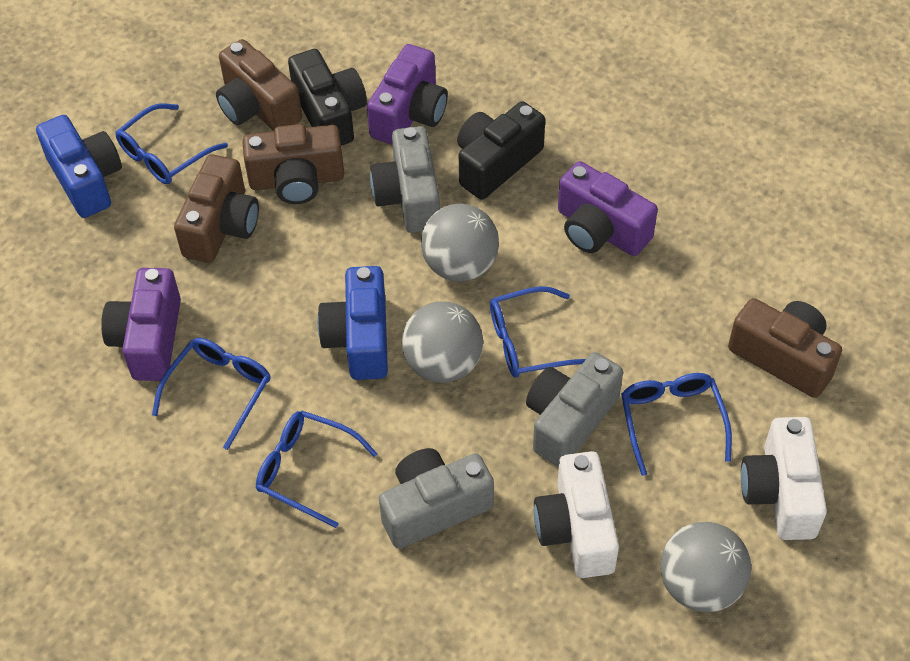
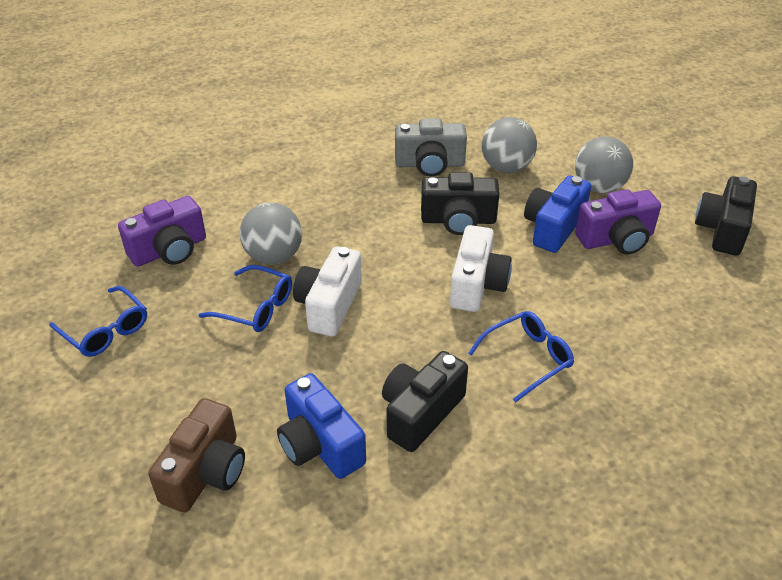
black camera: 2 -> 3
blue glasses: 5 -> 3
brown camera: 4 -> 1
grey camera: 3 -> 1
purple camera: 3 -> 2

